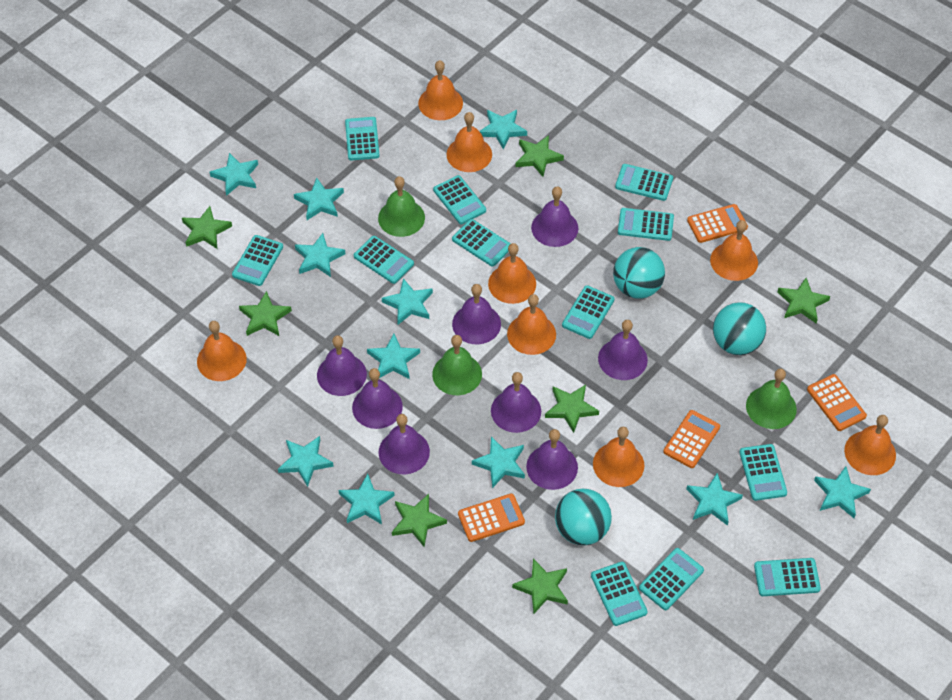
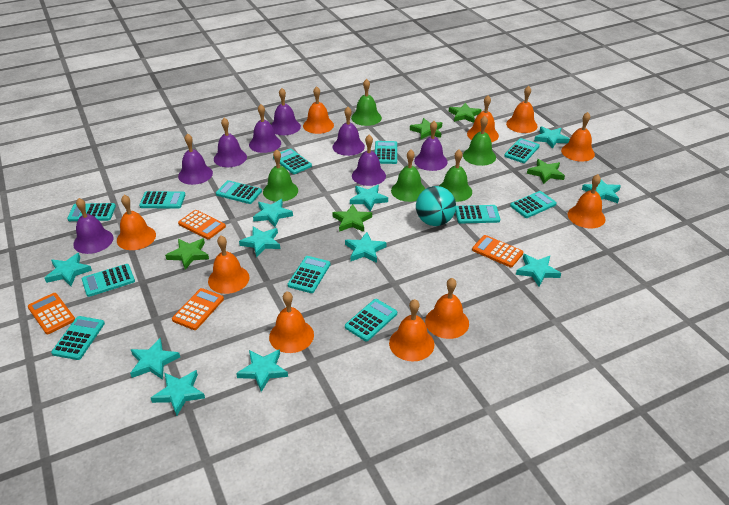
green bell: 3 -> 5
green star: 7 -> 5
orange bell: 8 -> 10
turquoise ball: 3 -> 1

